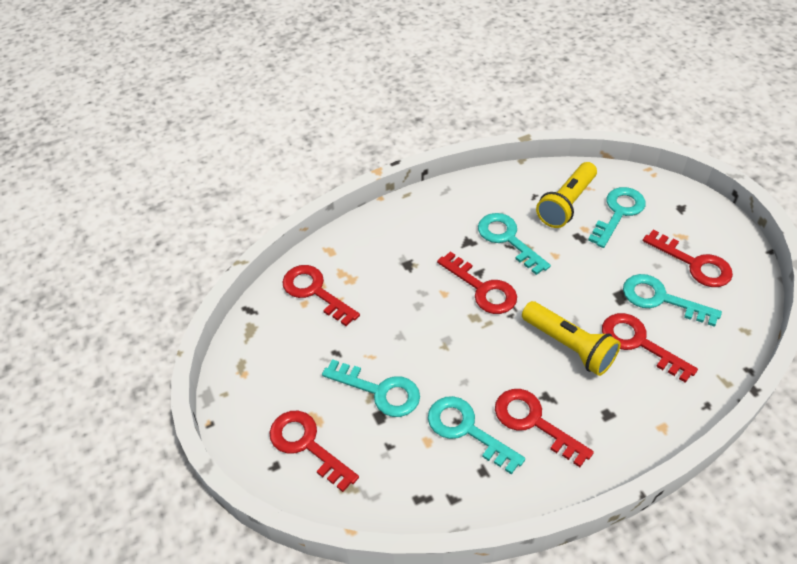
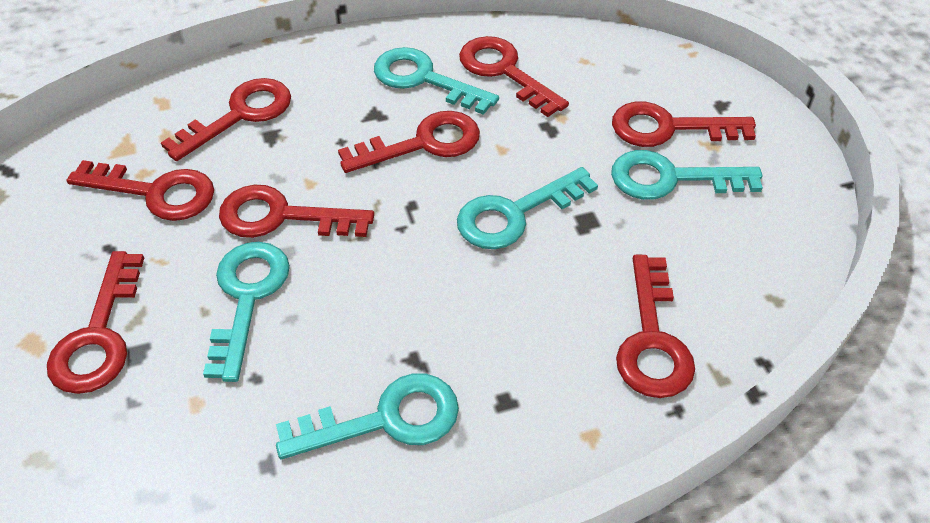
red key: 6 -> 8
yellow flashlight: 2 -> 0

